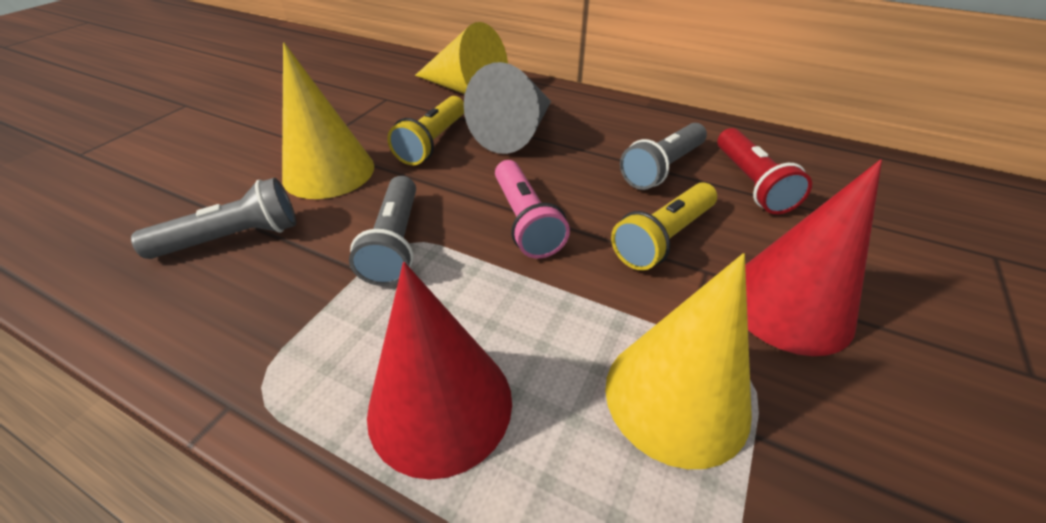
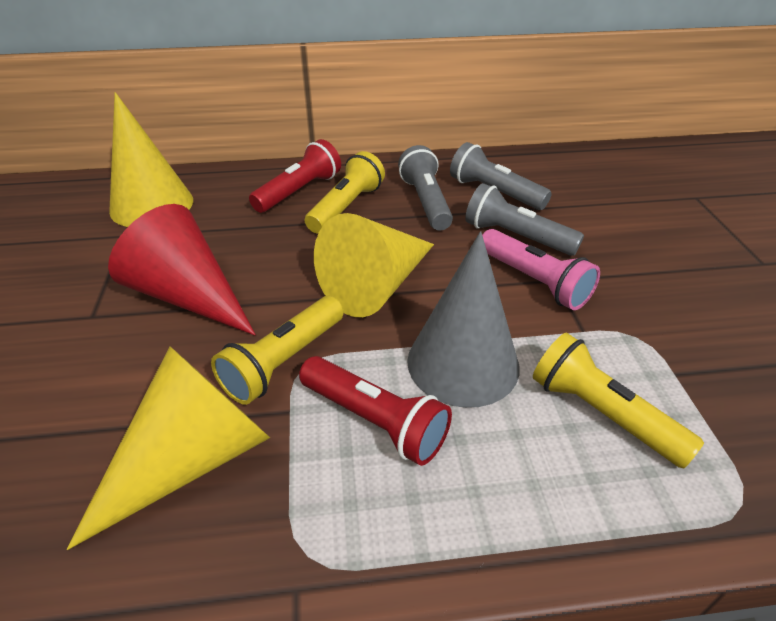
red cone: 2 -> 1
red flashlight: 1 -> 2
yellow flashlight: 2 -> 3

